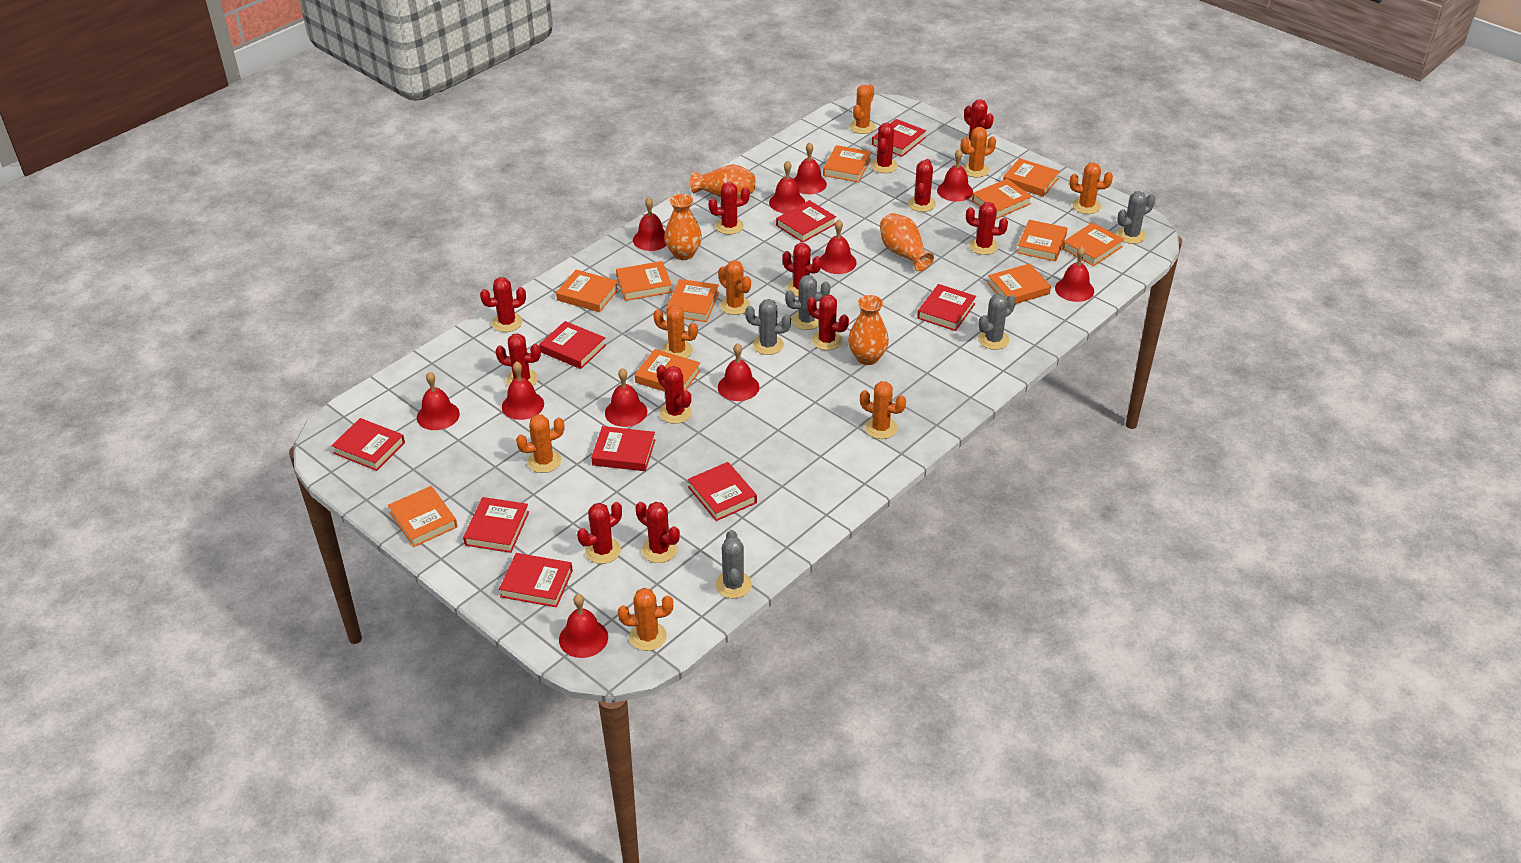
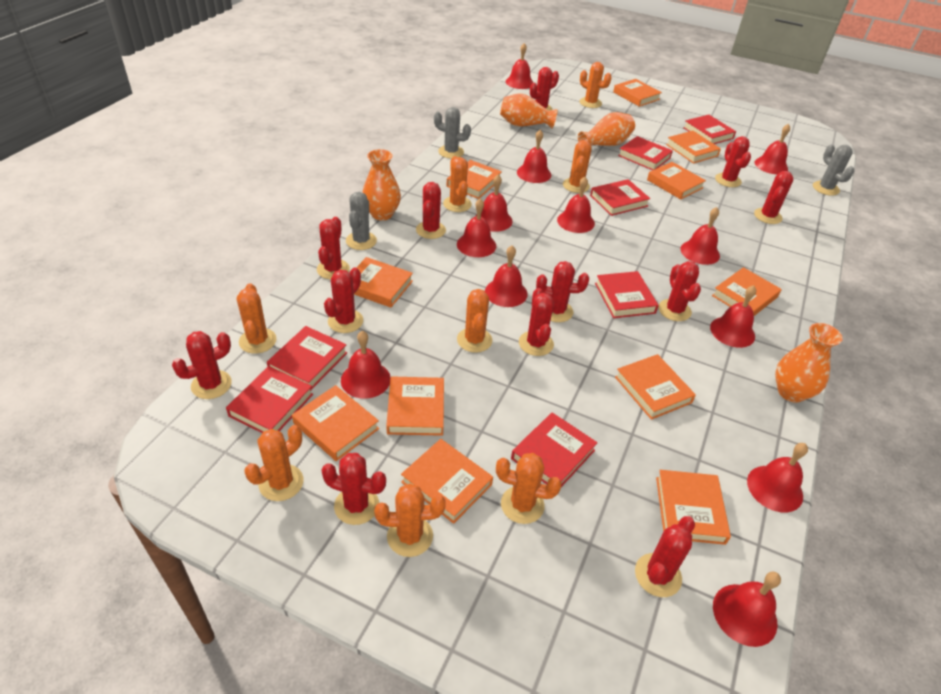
grey cactus: 5 -> 3
red bell: 11 -> 12
red book: 9 -> 7

